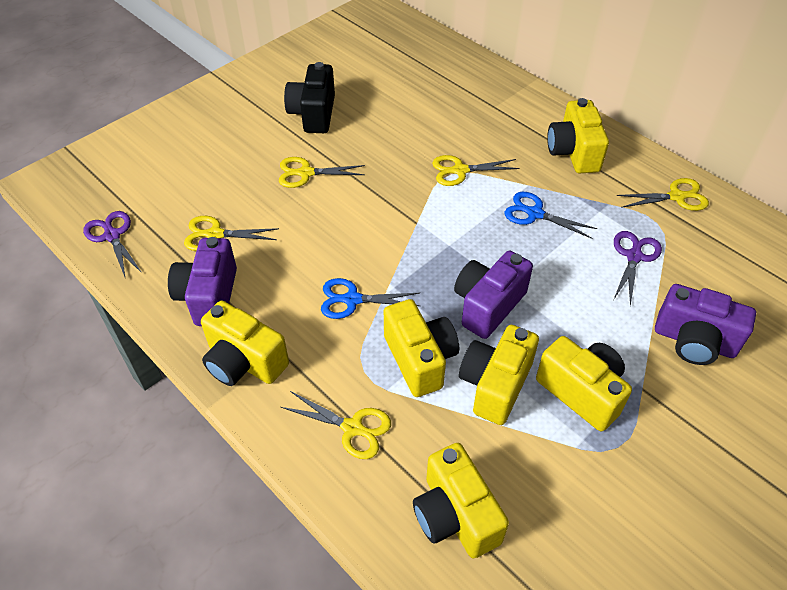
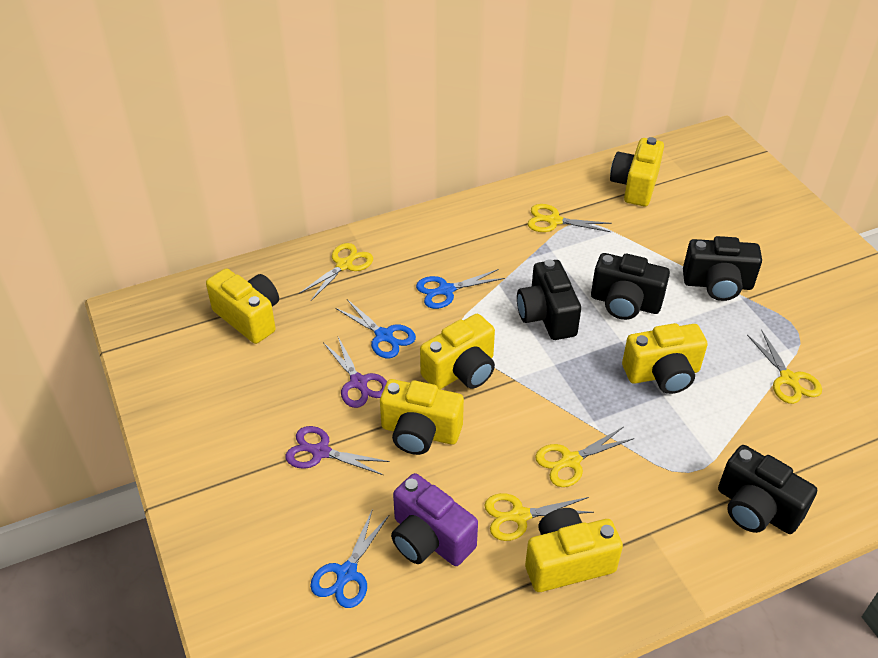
black camera: 1 -> 4
blue scissors: 2 -> 3
purple camera: 3 -> 1

